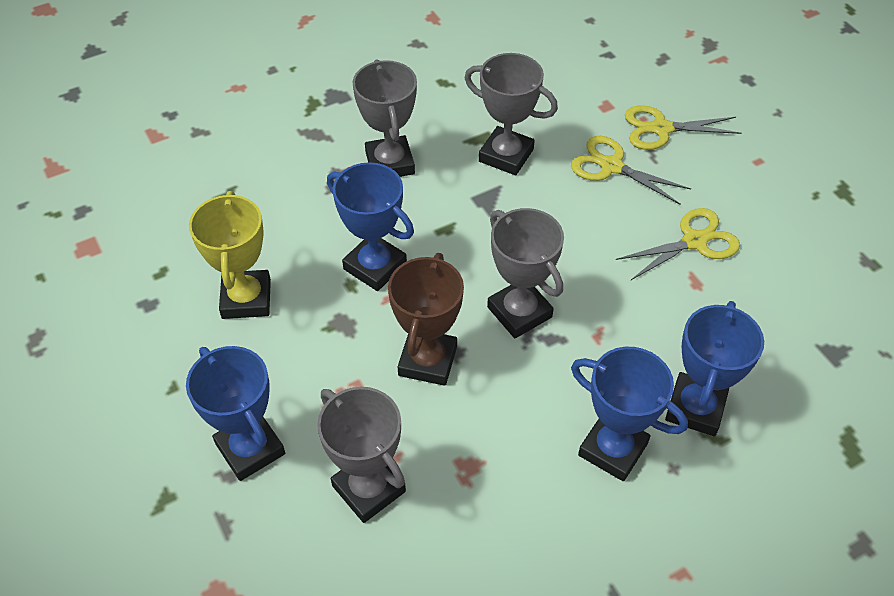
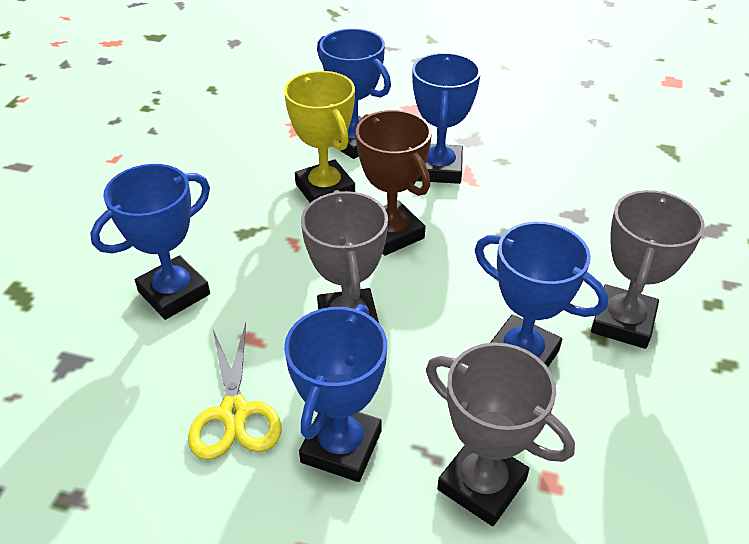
blue trophy: 4 -> 5
grey trophy: 4 -> 3
yellow scissors: 3 -> 1

